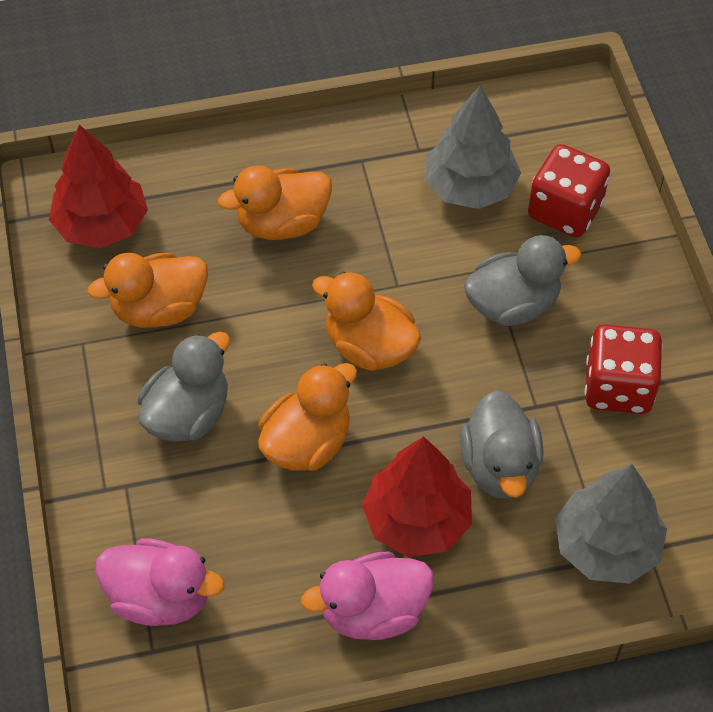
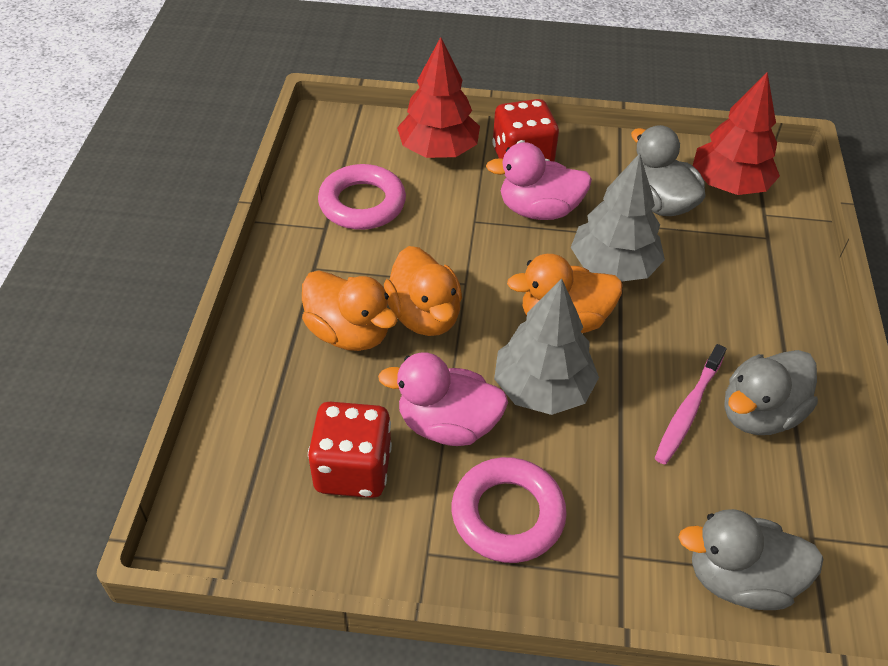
orange duck: 4 -> 3
pink ring: 0 -> 2
pink toothbrush: 0 -> 1

